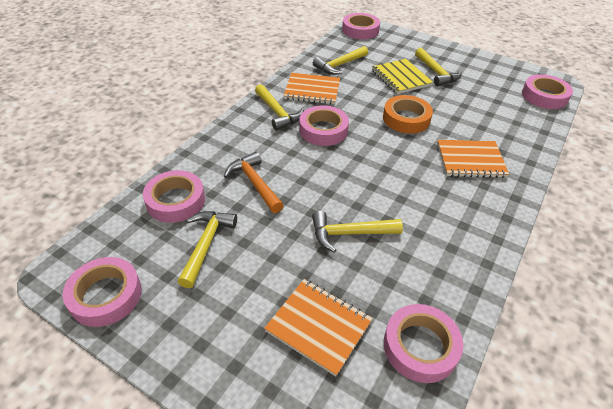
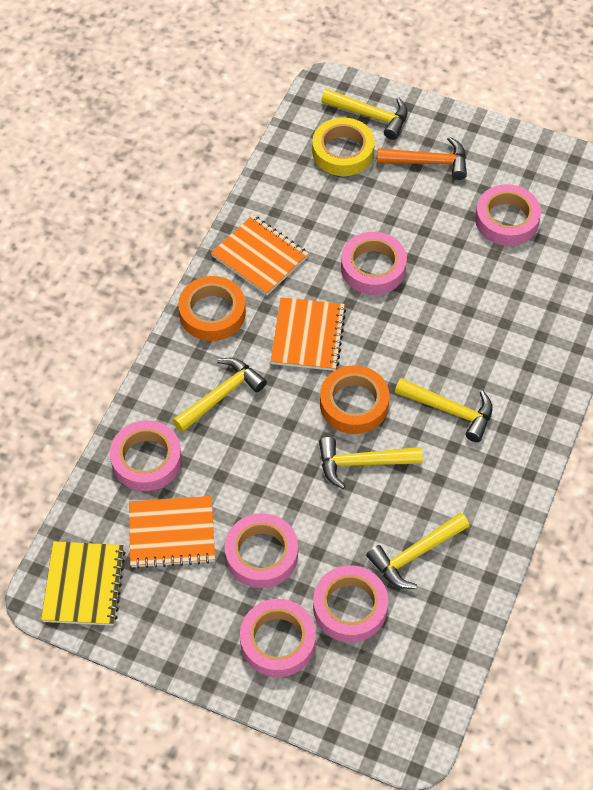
orange tape: 1 -> 2
yellow tape: 0 -> 1

